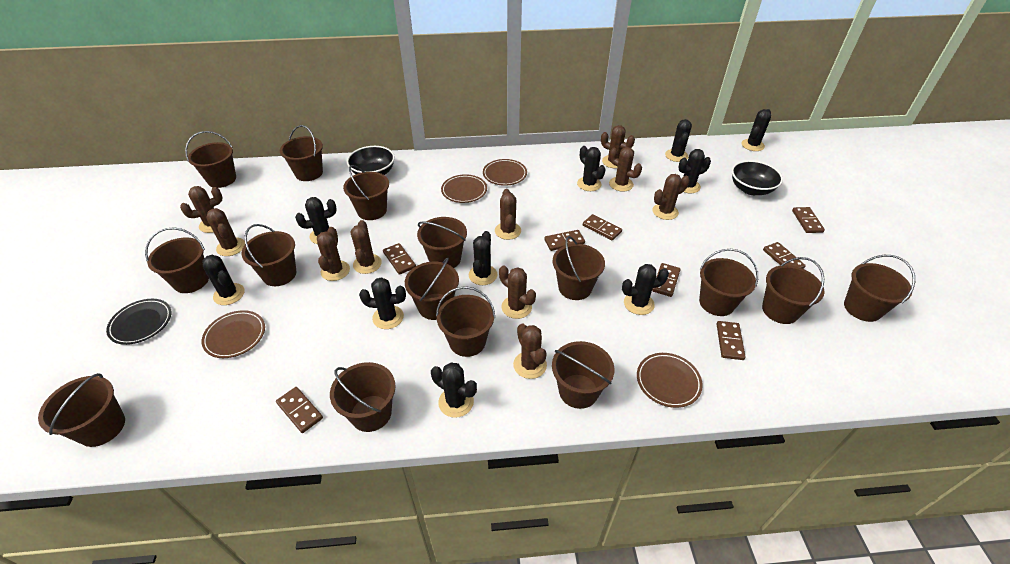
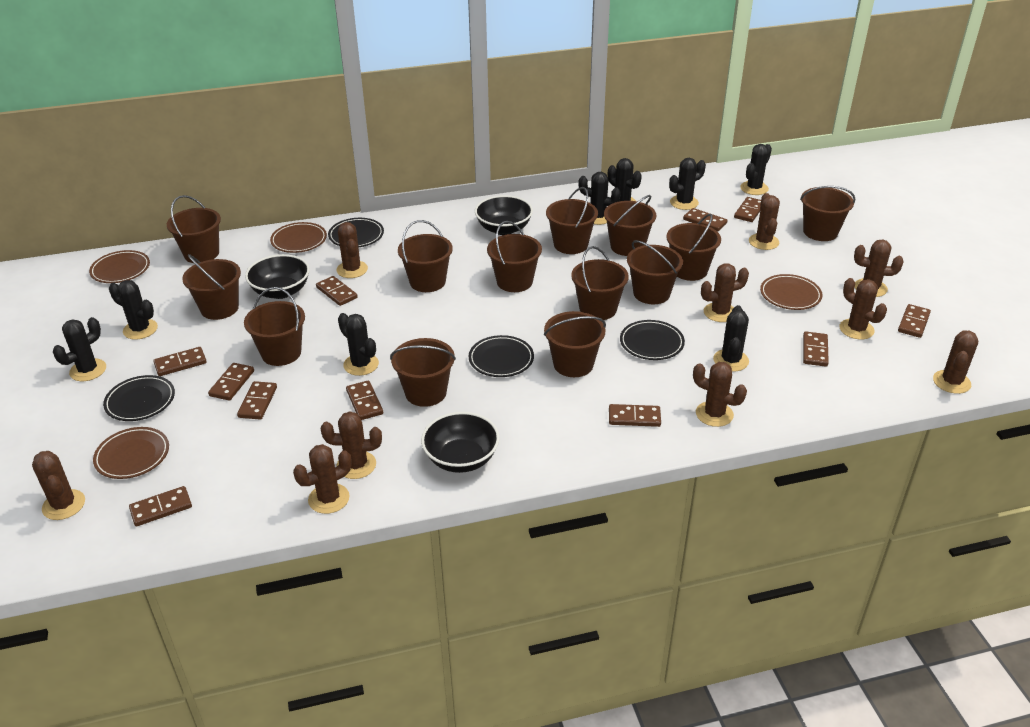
black bowl: 2 -> 3
black cactus: 10 -> 8
black plate: 1 -> 4
brown bucket: 15 -> 13
brown domino: 8 -> 11

